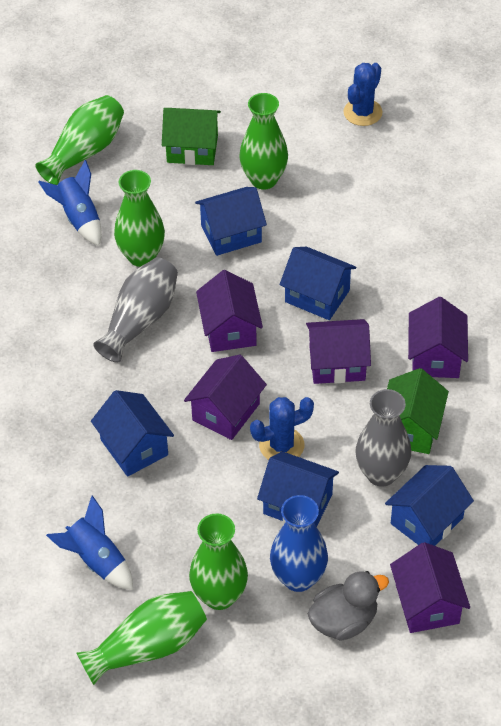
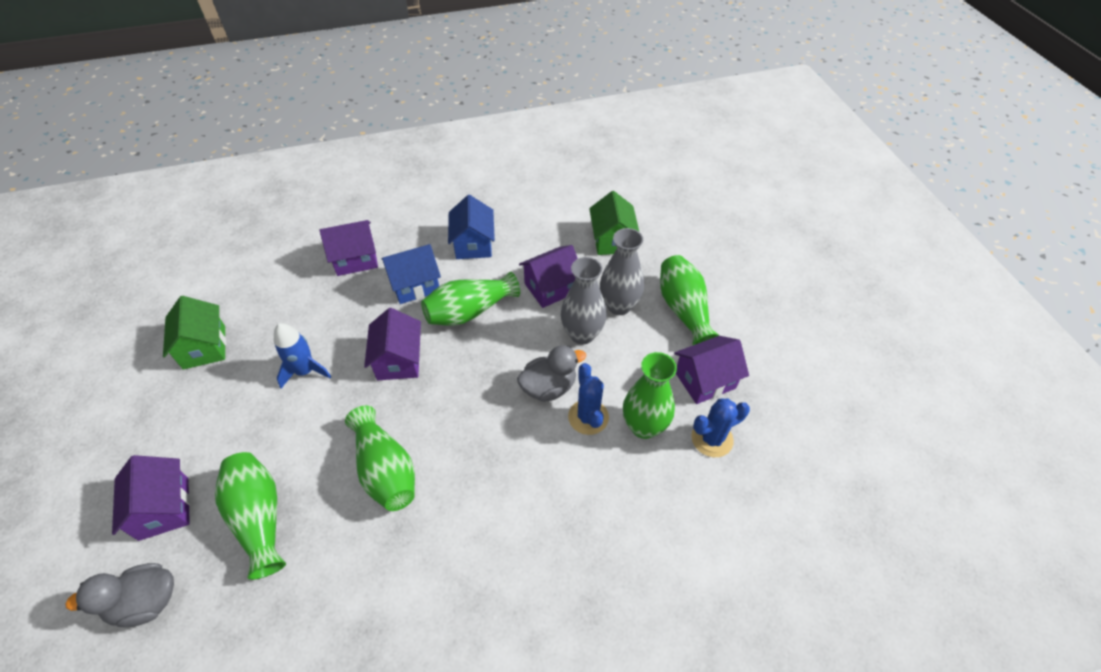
blue house: 5 -> 2
blue rocket: 2 -> 1
blue vase: 1 -> 0
grey duck: 1 -> 2

